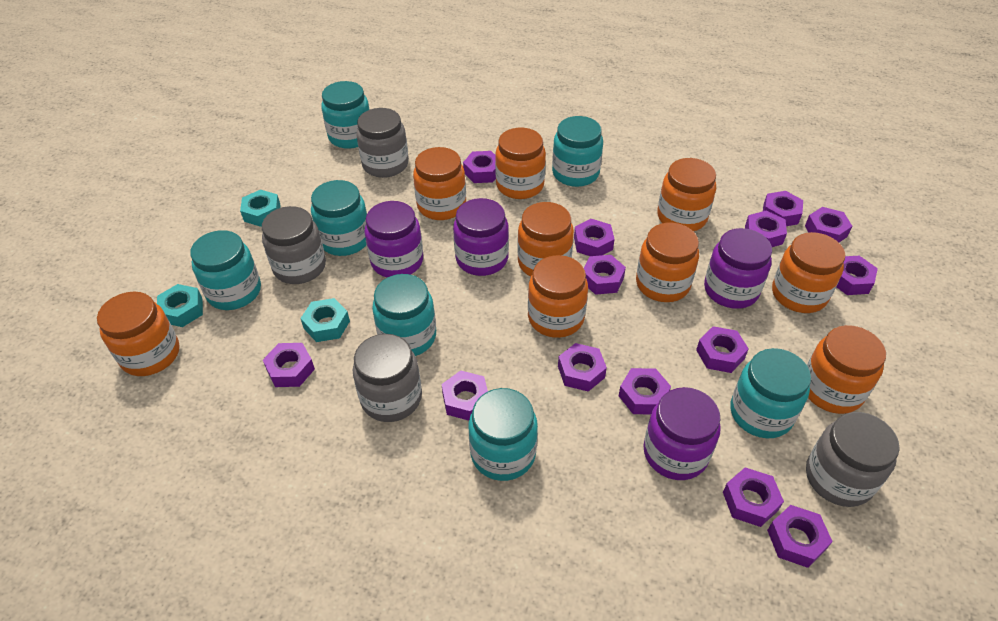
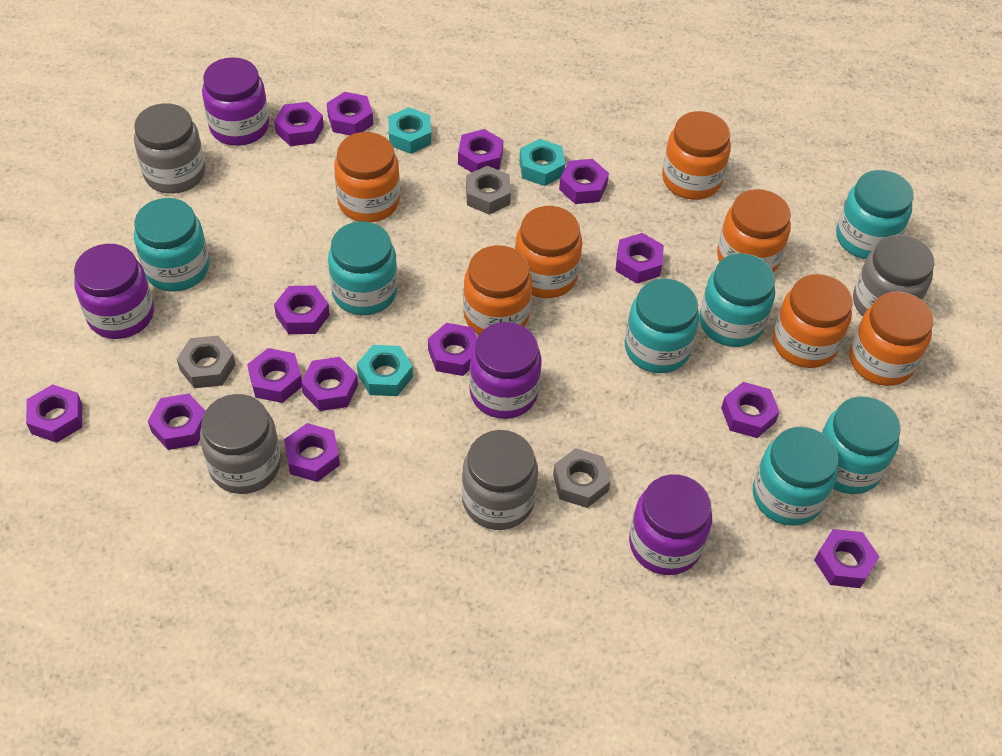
grey nut: 0 -> 3
orange jar: 9 -> 7

